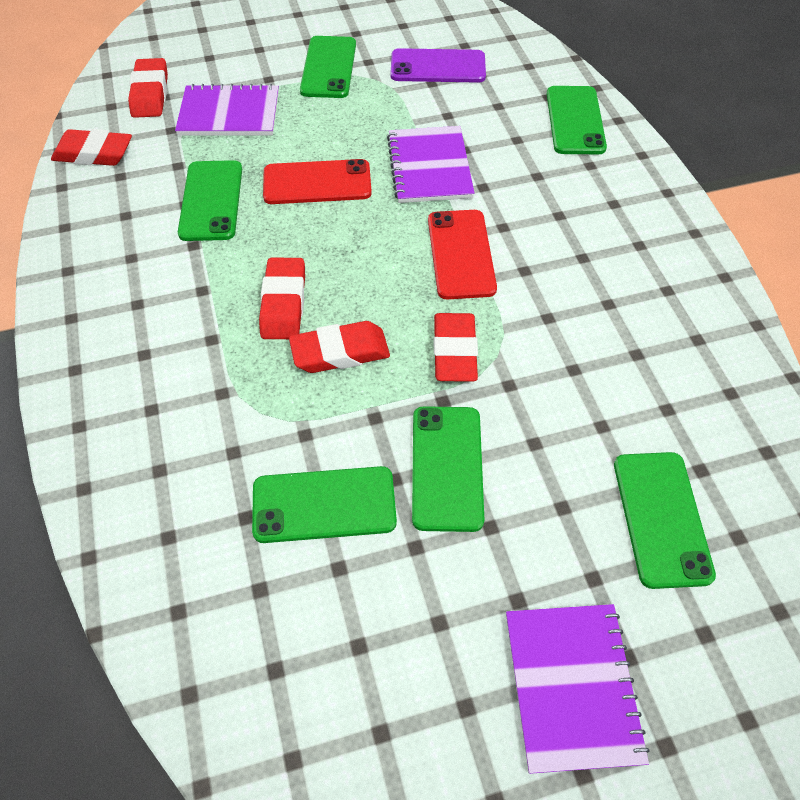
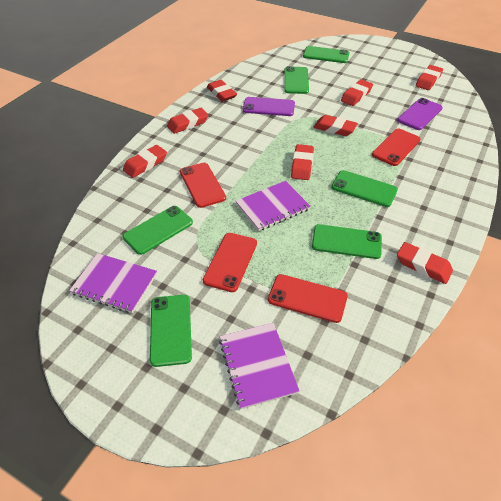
purple phone: 1 -> 2
red eraser: 5 -> 8
red phone: 2 -> 4

